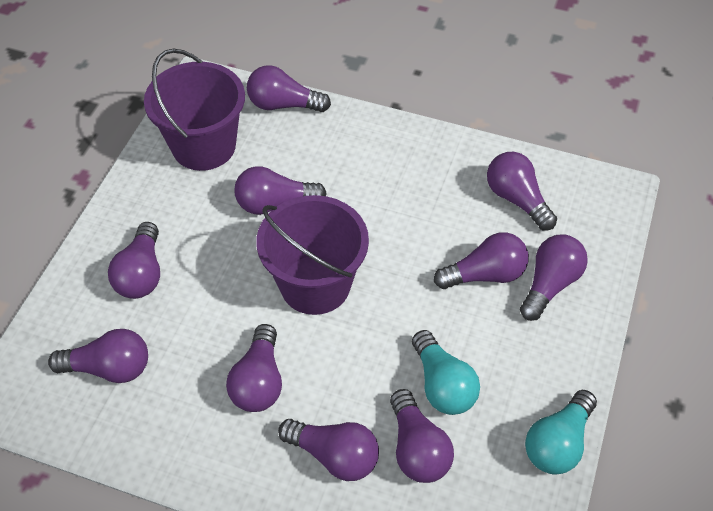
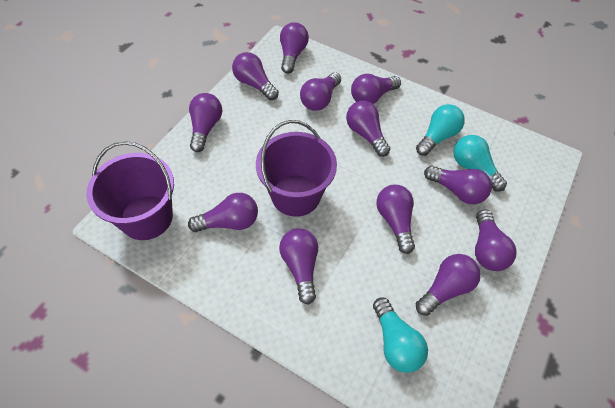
purple light bulb: 10 -> 12
turquoise light bulb: 2 -> 3

